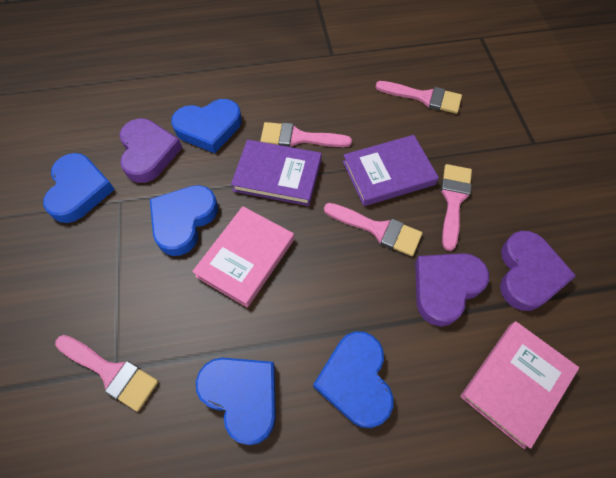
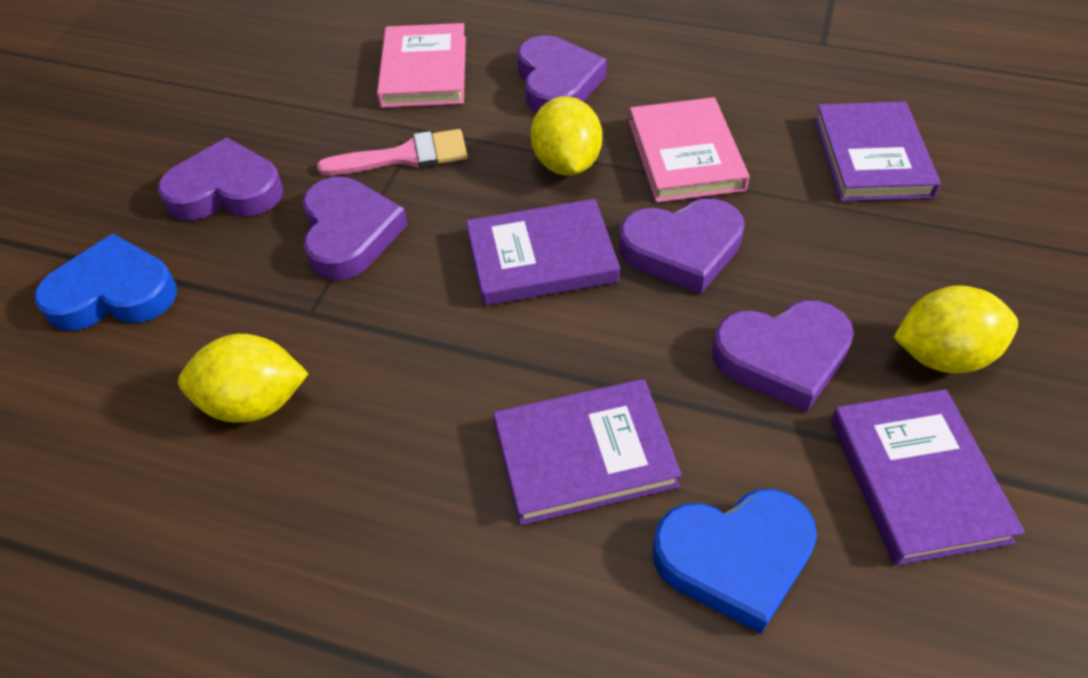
blue heart: 5 -> 2
pink brush: 5 -> 1
purple book: 2 -> 4
purple heart: 3 -> 5
yellow lemon: 0 -> 3

